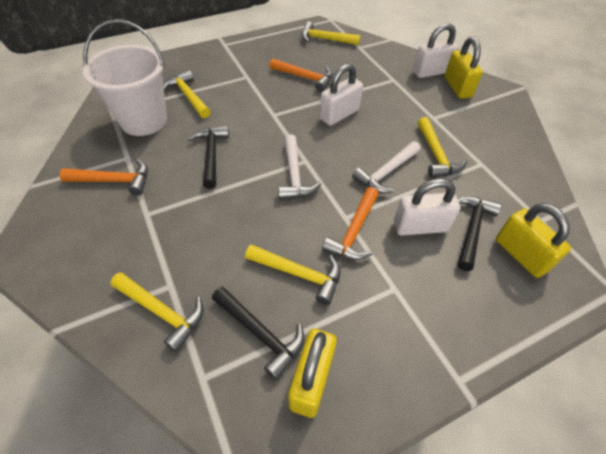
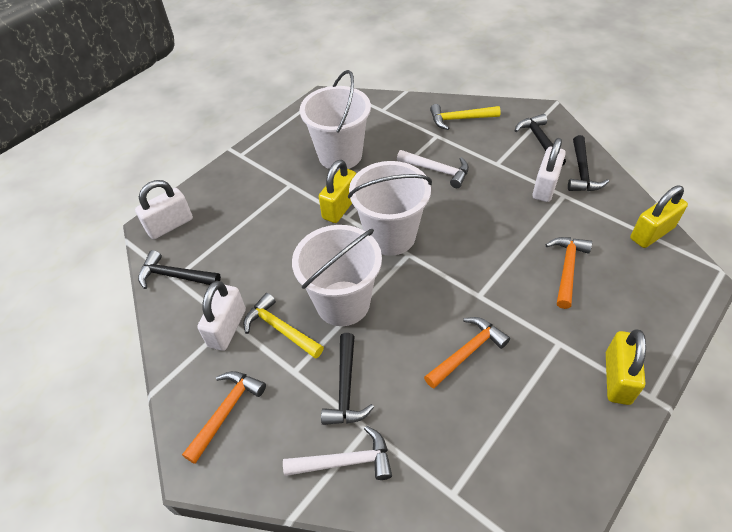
black hammer: 3 -> 4
white bucket: 1 -> 3
yellow hammer: 5 -> 2

